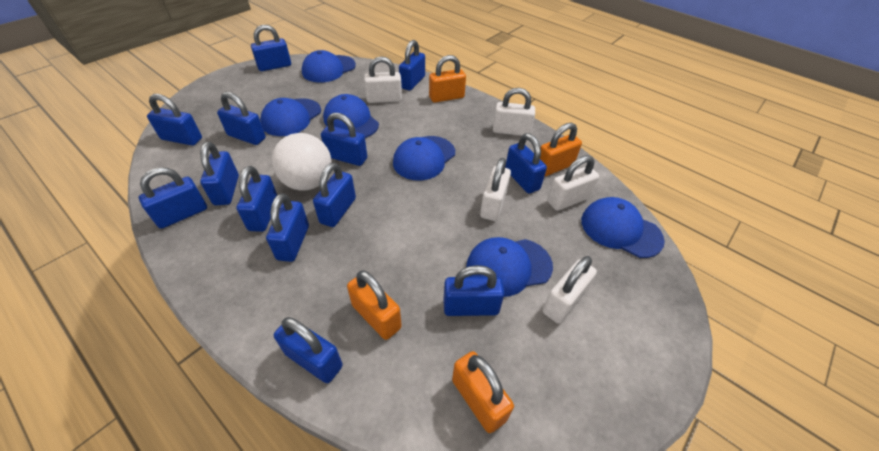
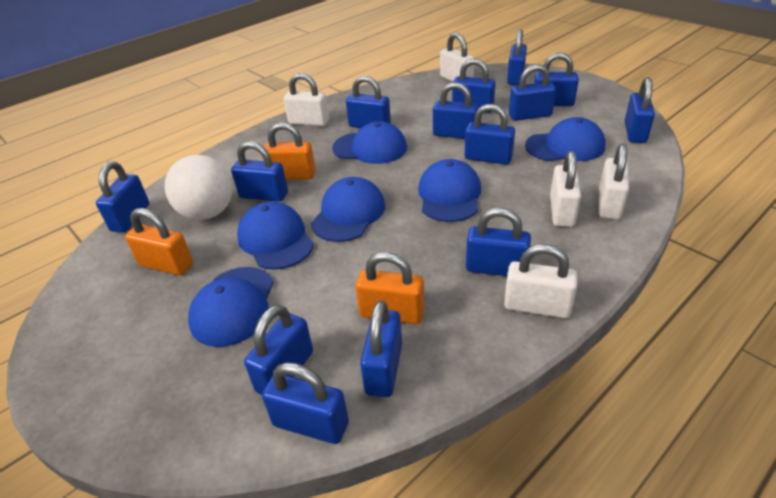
blue padlock: 13 -> 14
orange padlock: 4 -> 3

